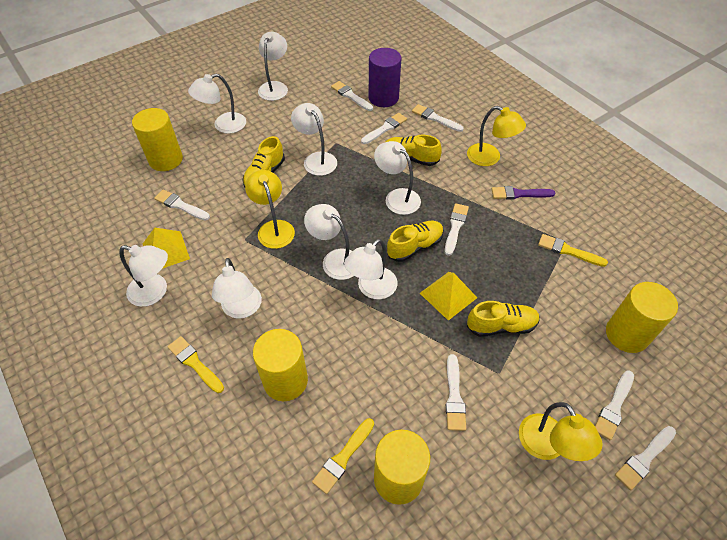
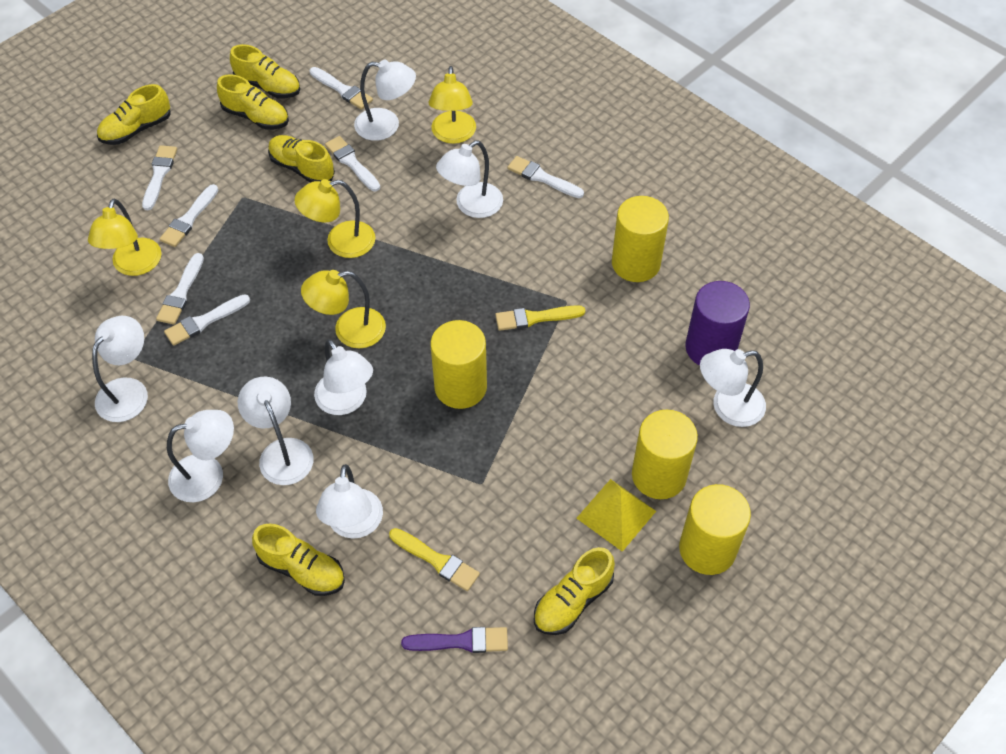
white brush: 8 -> 7
yellow brush: 3 -> 2
yellow lamp: 3 -> 4
yellow pyramid: 2 -> 1
yellow shoe: 4 -> 6

